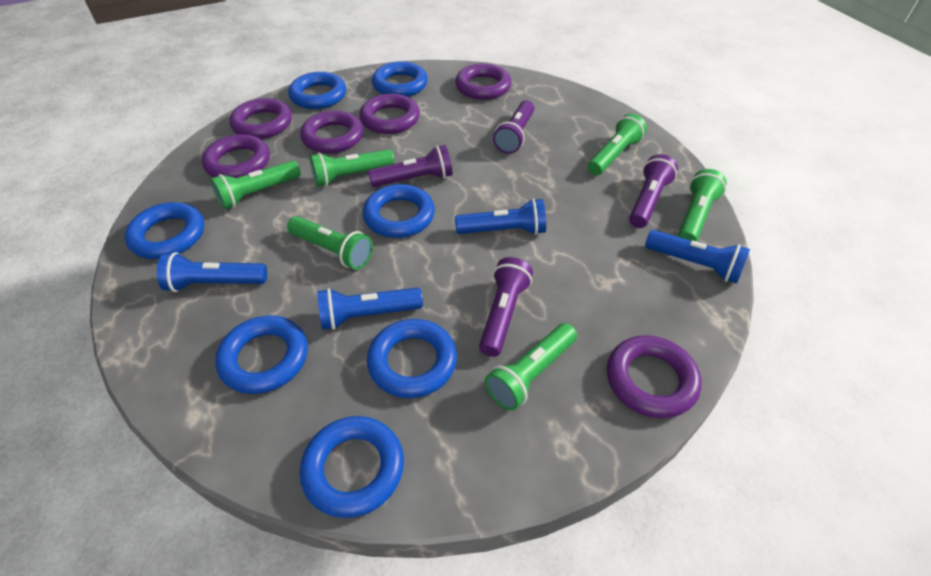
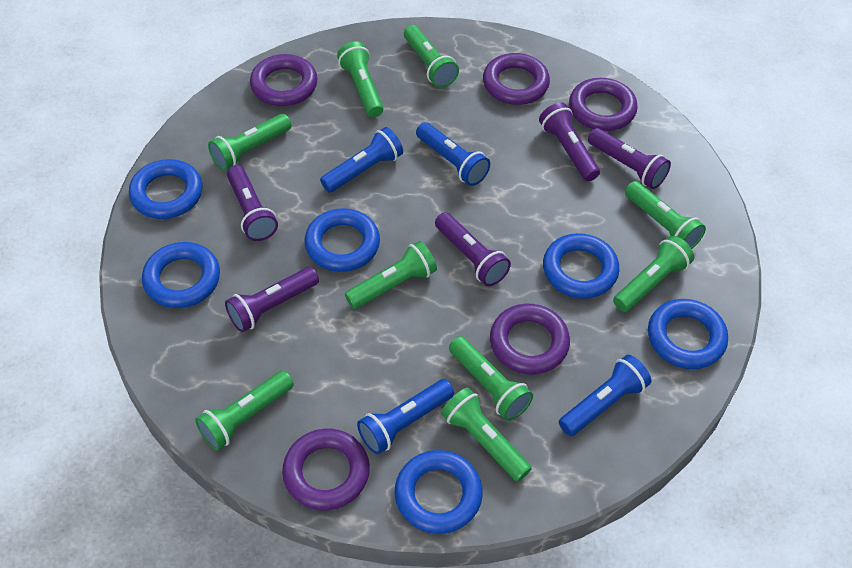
blue ring: 7 -> 6
green flashlight: 6 -> 9
purple flashlight: 4 -> 5
purple ring: 6 -> 5

